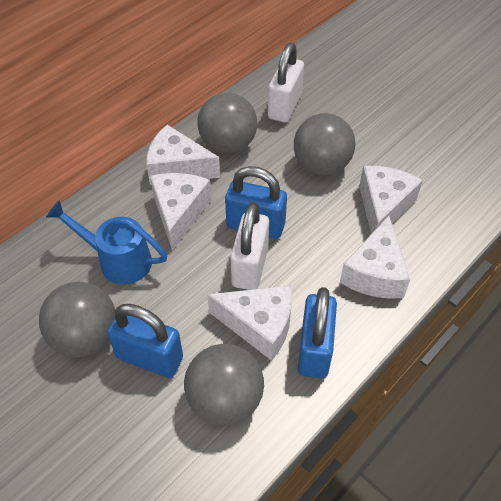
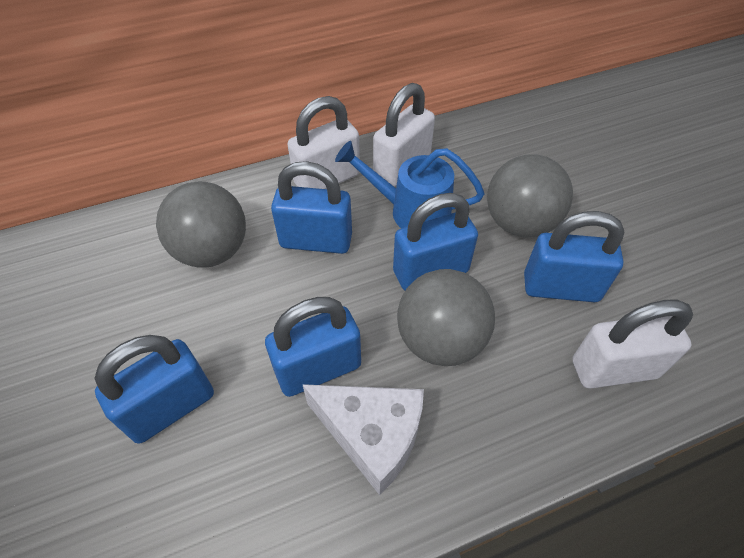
blue padlock: 3 -> 5
grey ball: 4 -> 3
white cheese: 5 -> 1
white padlock: 2 -> 3

